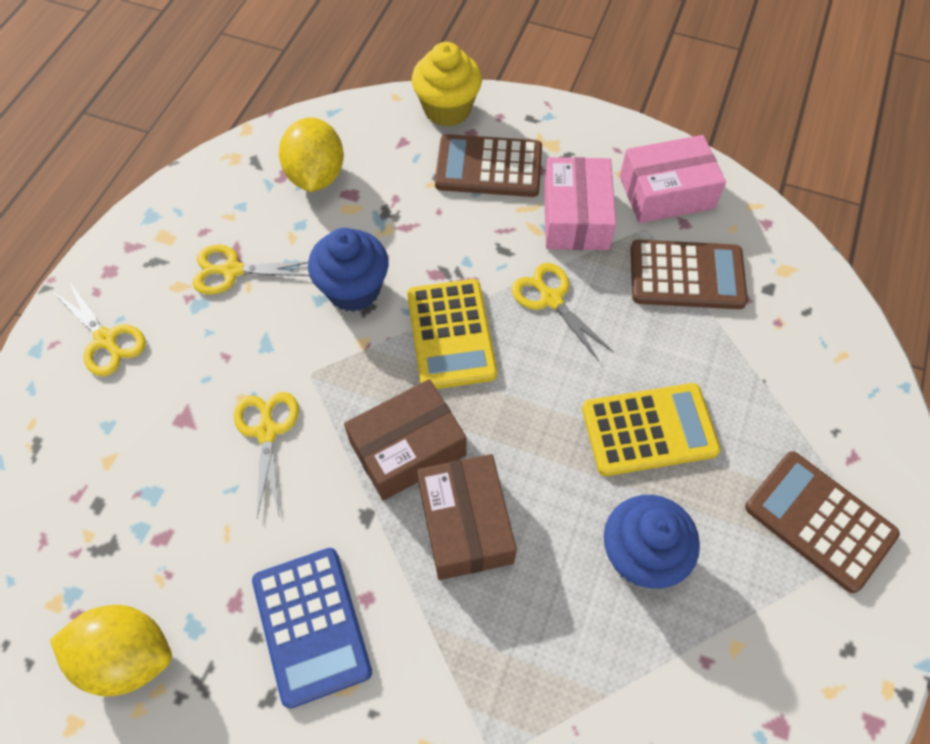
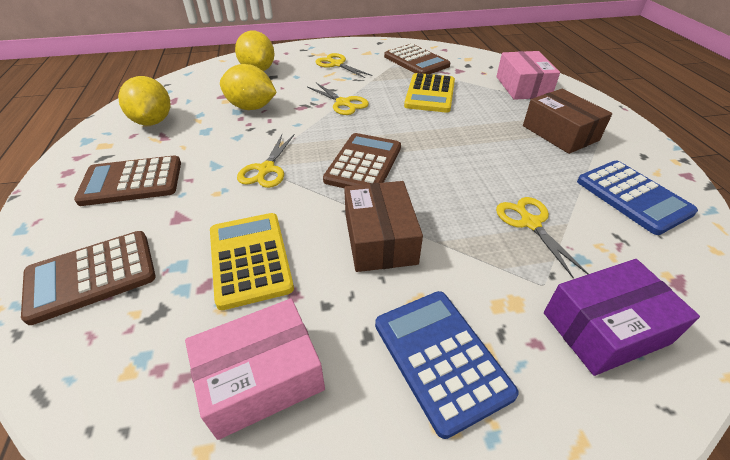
blue calculator: 1 -> 2
blue cupcake: 2 -> 0
brown calculator: 3 -> 4
purple box: 0 -> 1
yellow cupcake: 1 -> 0
yellow lemon: 2 -> 3

